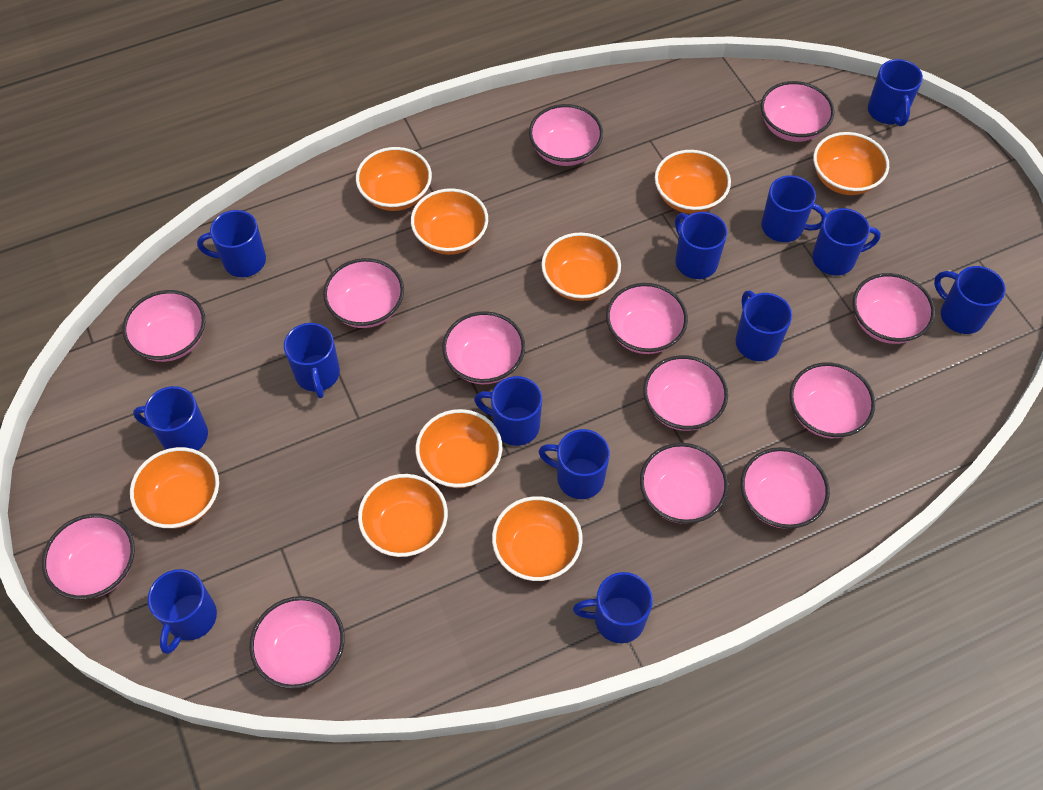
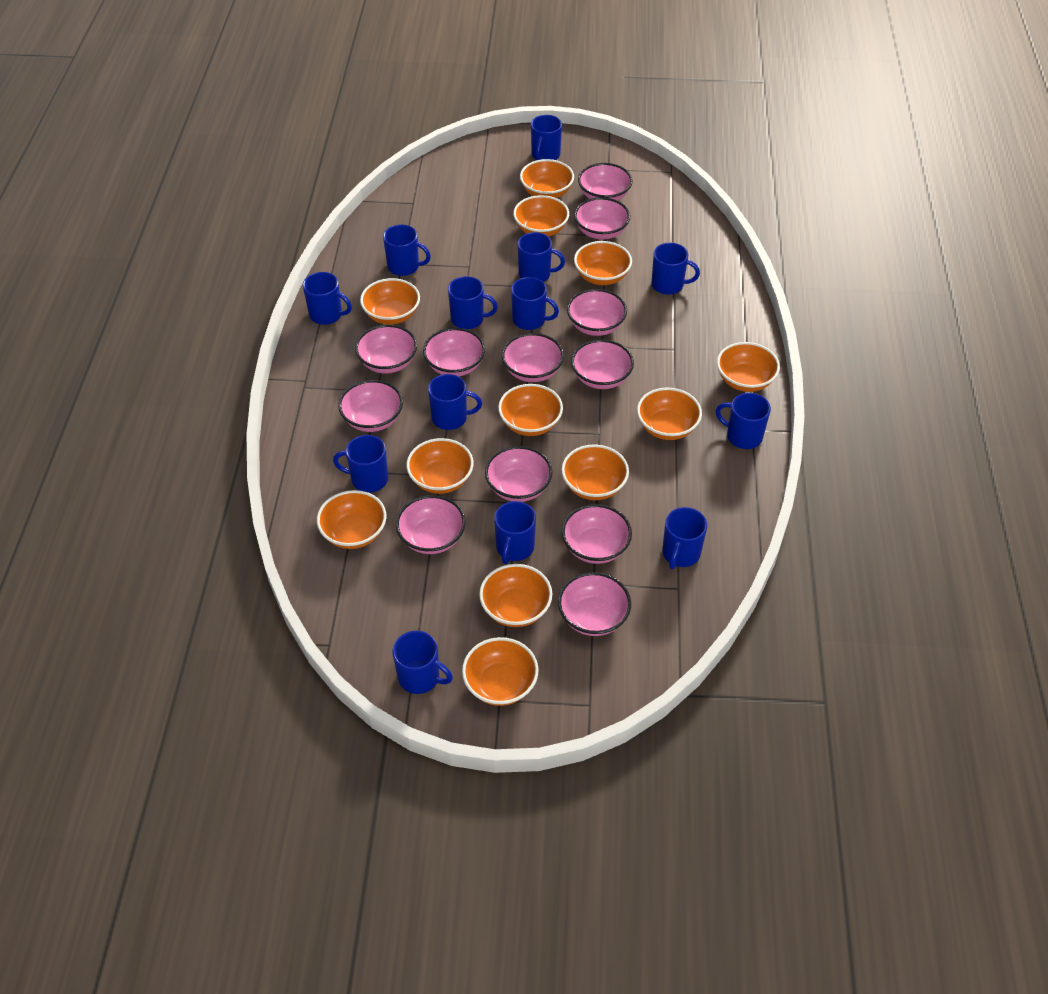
orange bowl: 9 -> 12
pink bowl: 13 -> 12

